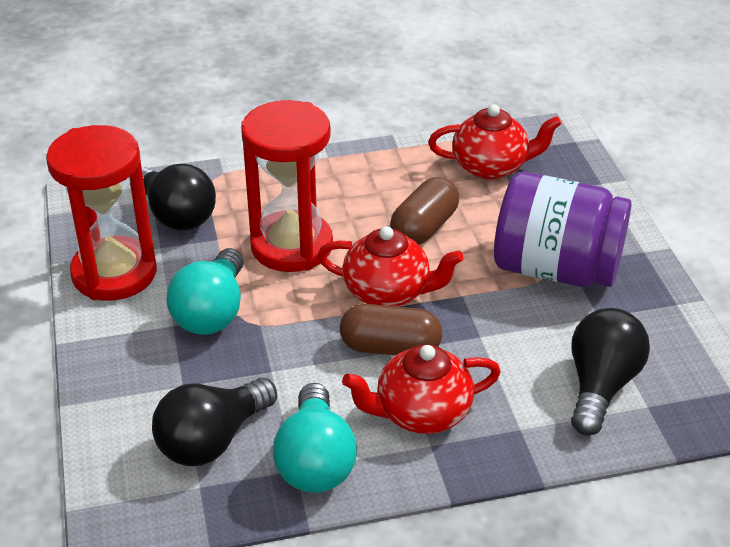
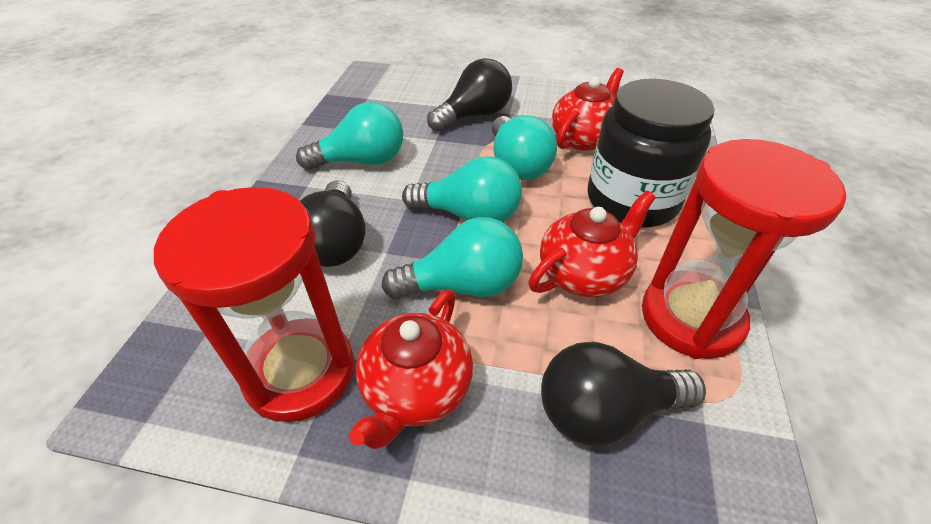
black jar: 0 -> 1
brown capsule: 2 -> 0
purple jar: 1 -> 0
turquoise light bulb: 2 -> 4

